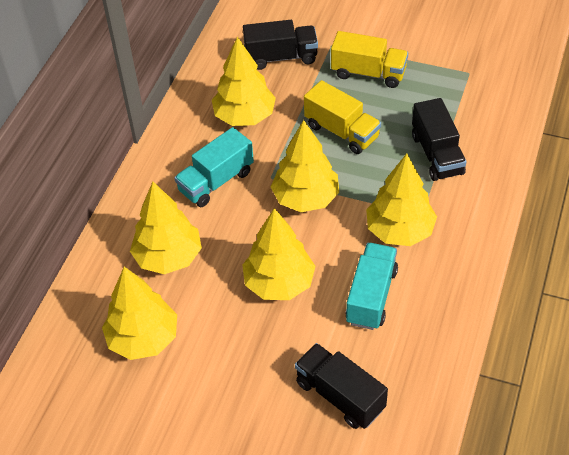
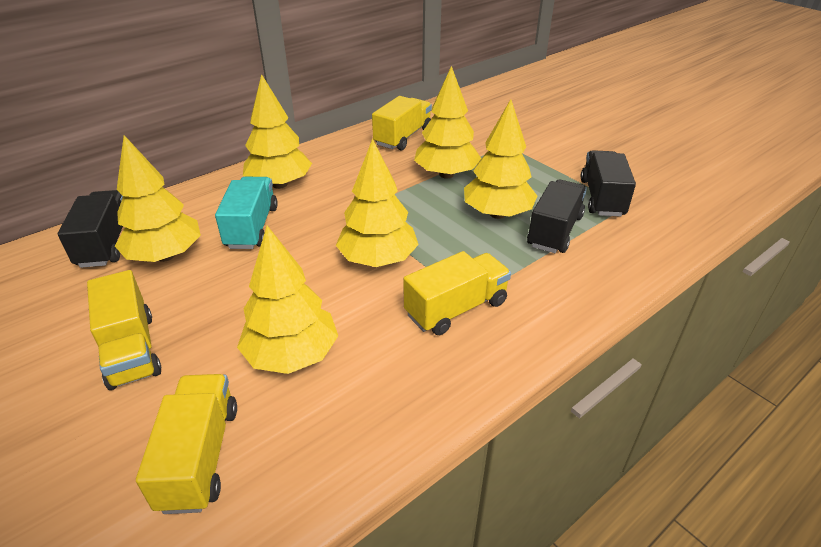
turquoise truck: 2 -> 1
yellow truck: 2 -> 4

